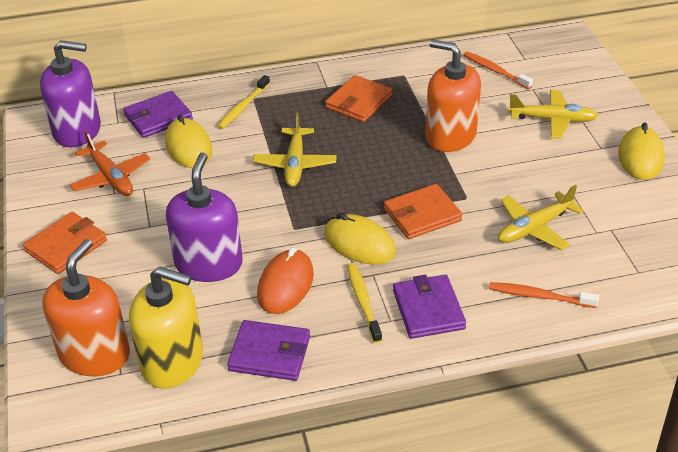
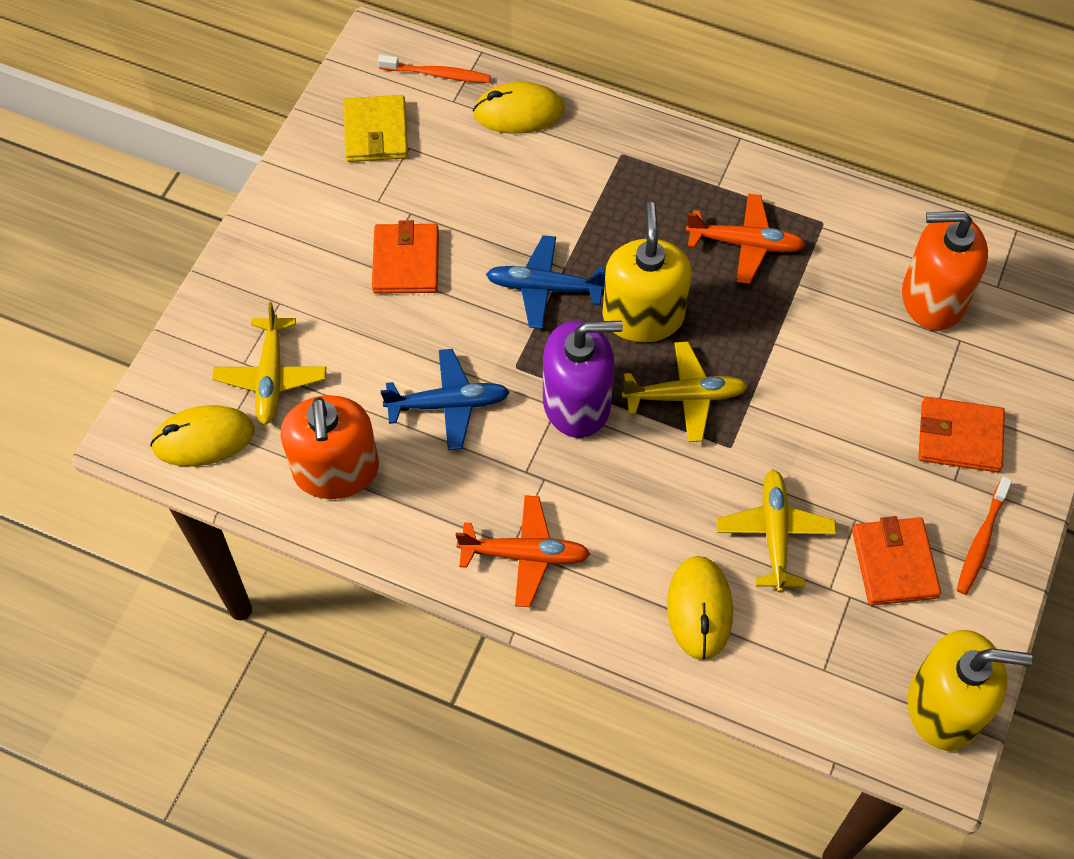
blue plane: 0 -> 2
orange mouse: 1 -> 0
orange plane: 1 -> 2
purple soap dispenser: 2 -> 1
purple wallet: 3 -> 0
yellow soap dispenser: 1 -> 2
yellow toothbrush: 2 -> 0
yellow wallet: 0 -> 1

